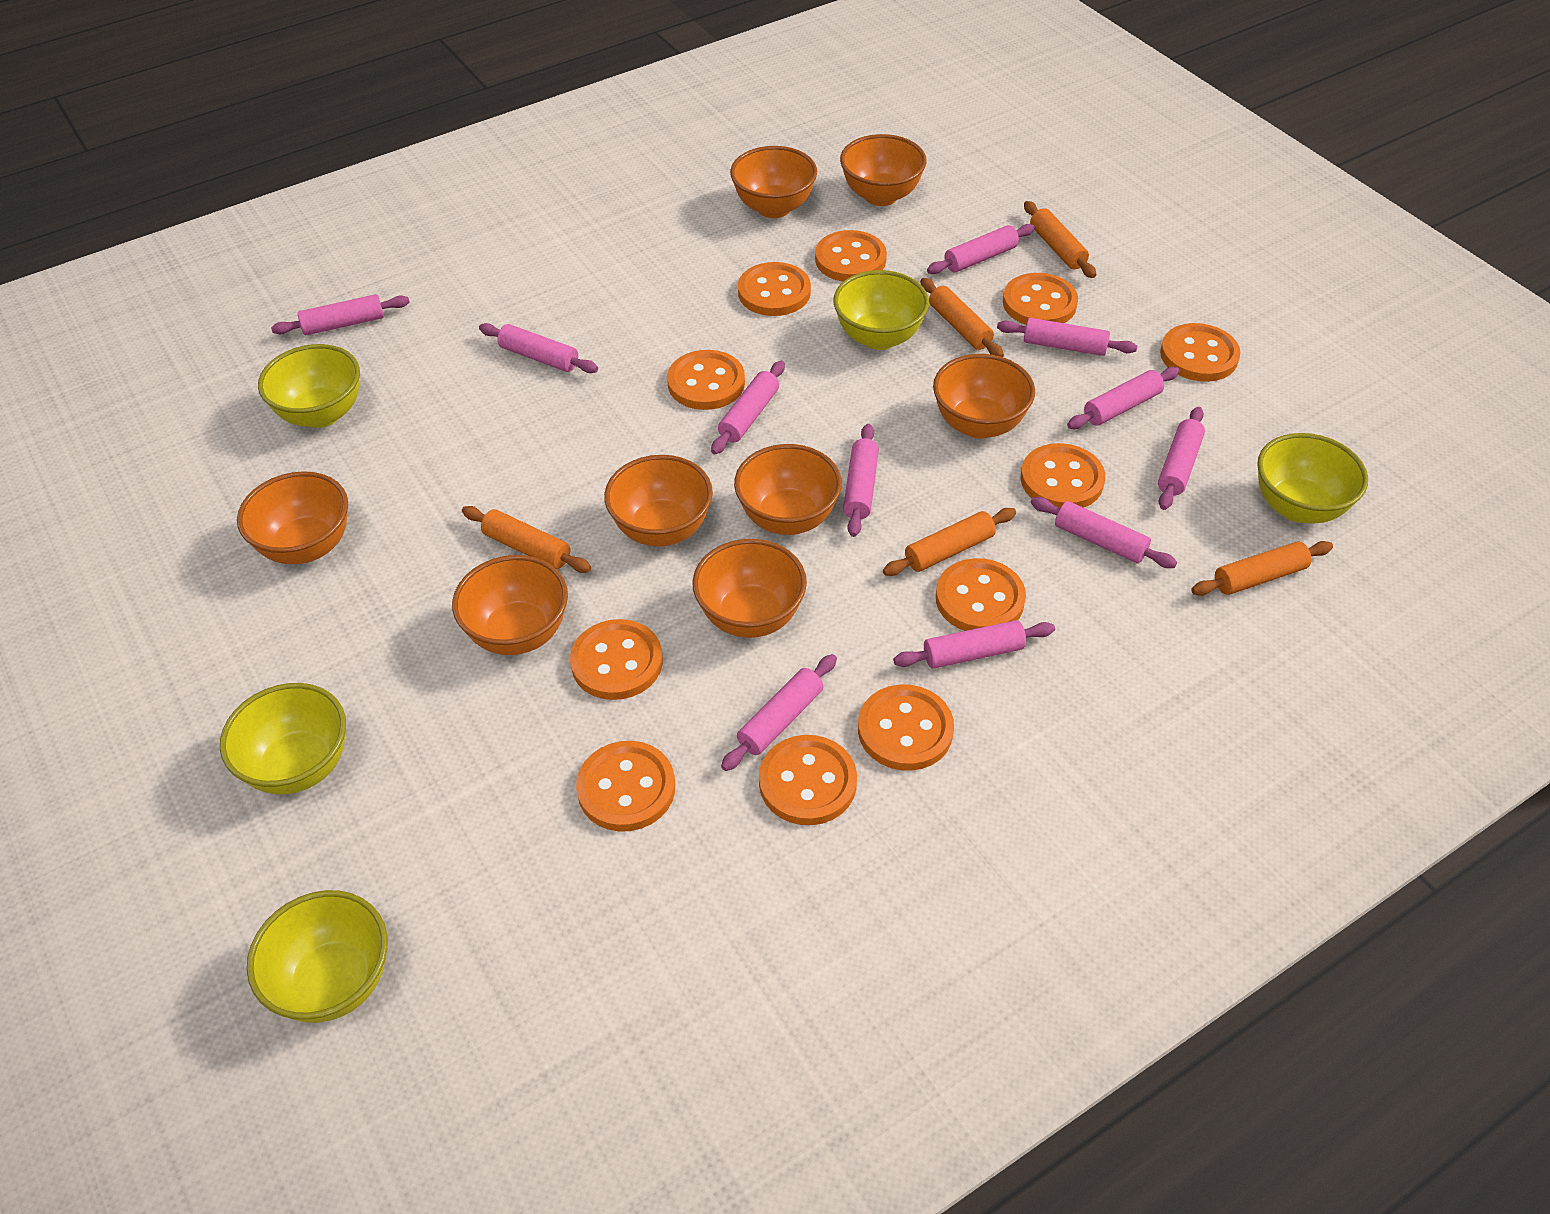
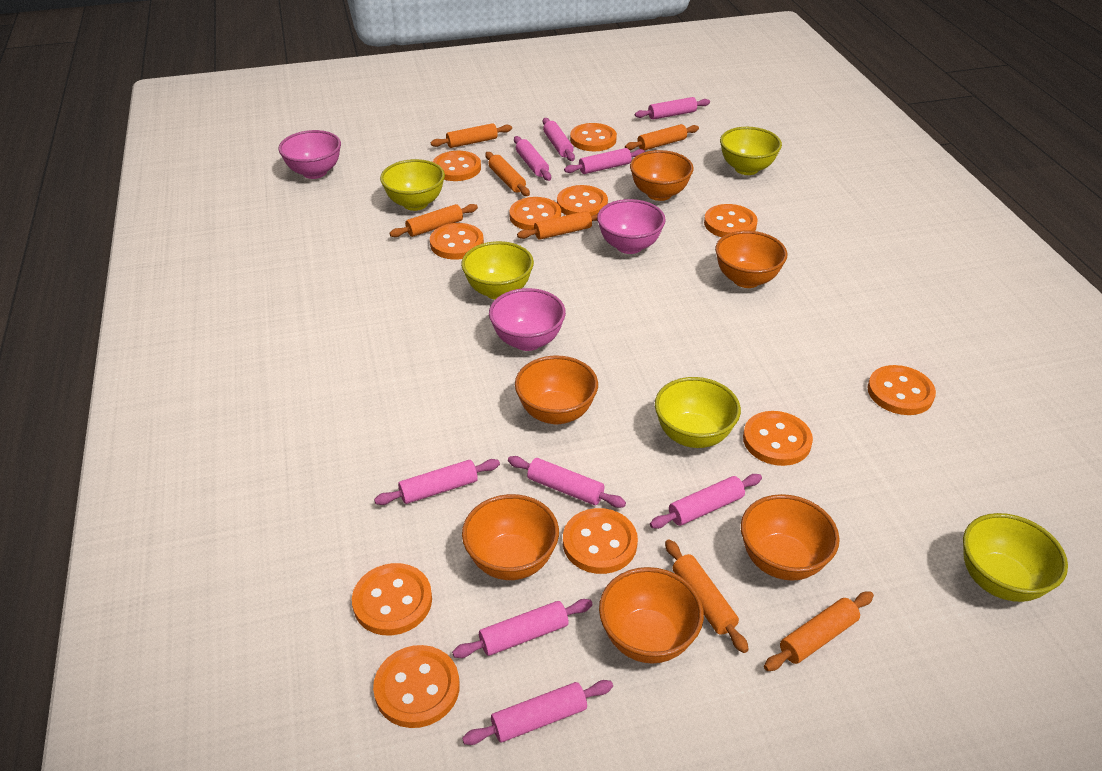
orange bowl: 8 -> 6
orange rolling pin: 5 -> 7
pink bowl: 0 -> 3
pink rolling pin: 11 -> 9

